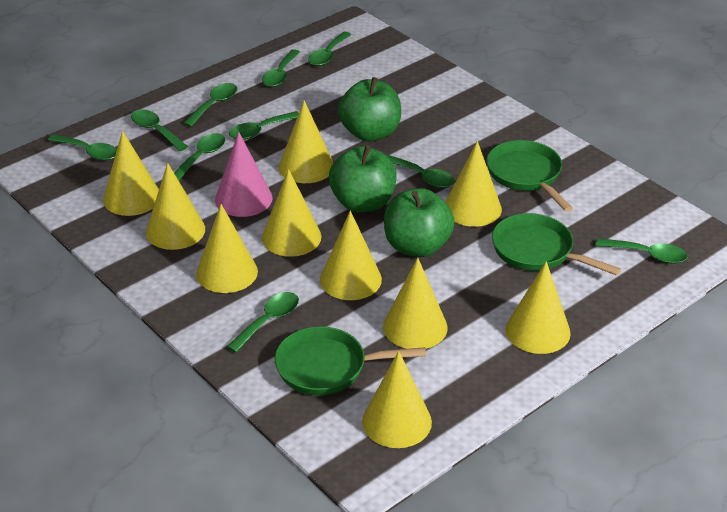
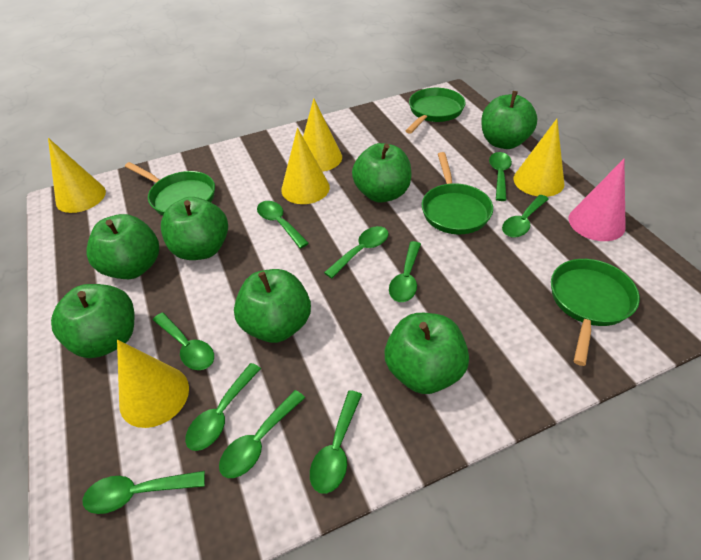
green apple: 3 -> 7
green pan: 3 -> 4
yellow cone: 10 -> 5

